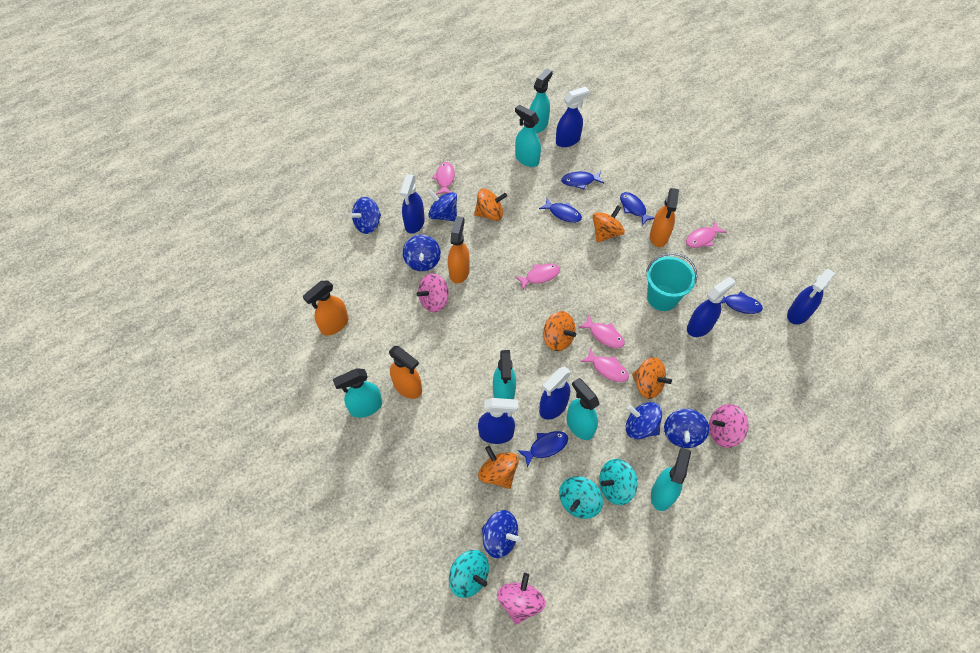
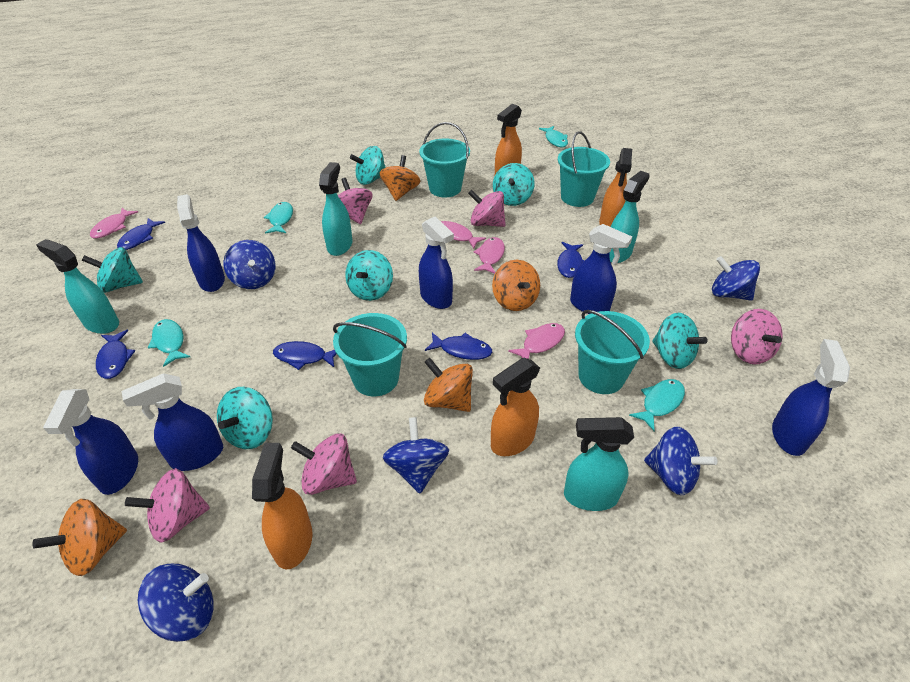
blue spinning top: 6 -> 5
orange spinning top: 5 -> 4
pink fish: 5 -> 4
pink spinning top: 3 -> 5
turquoise bucket: 1 -> 4
turquoise fish: 0 -> 4
turquoise spinning top: 3 -> 6
turquoise spray bottle: 6 -> 4

